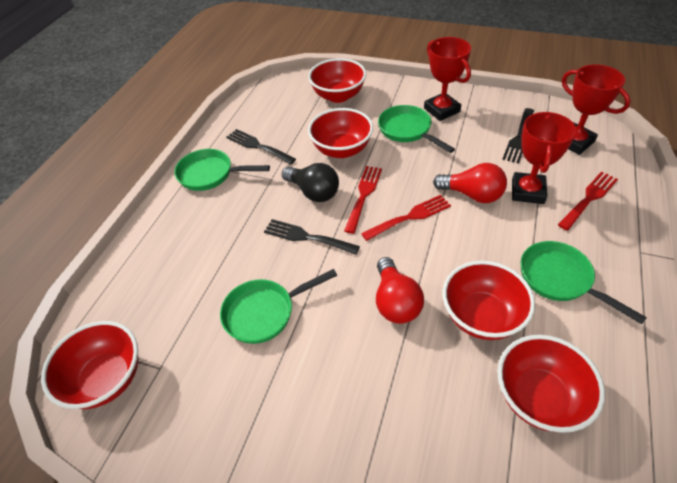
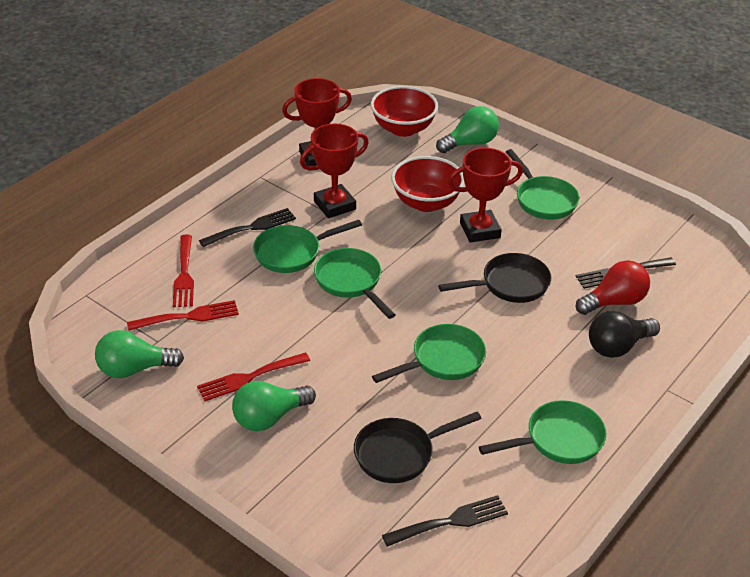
black pan: 0 -> 2
green light bulb: 0 -> 3
green pan: 4 -> 5
red bowl: 5 -> 2
red light bulb: 2 -> 1

